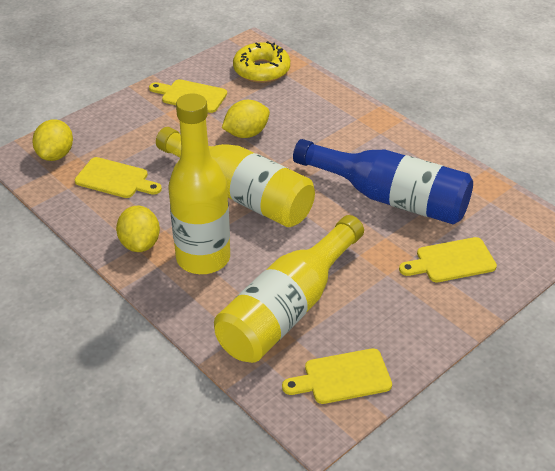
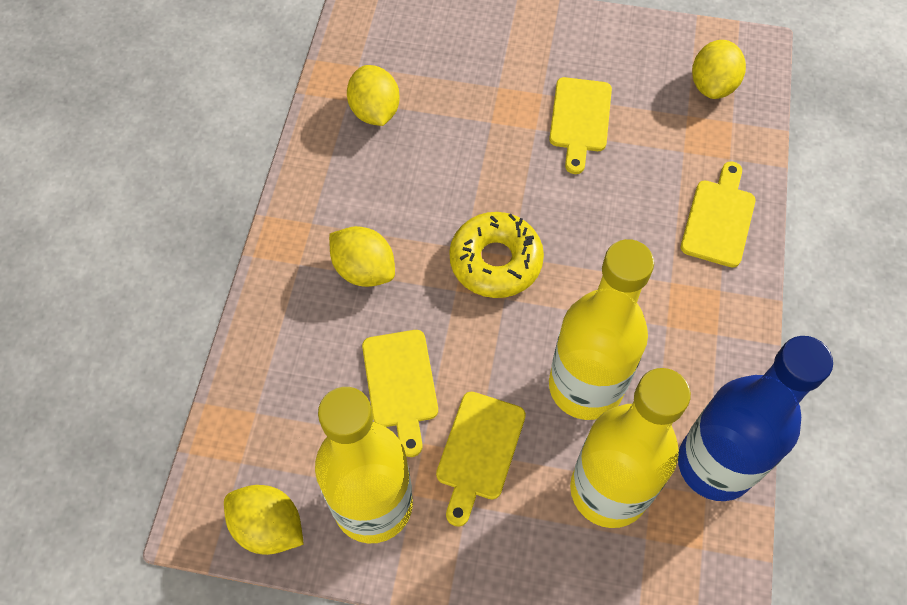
yellow lemon: 3 -> 4

